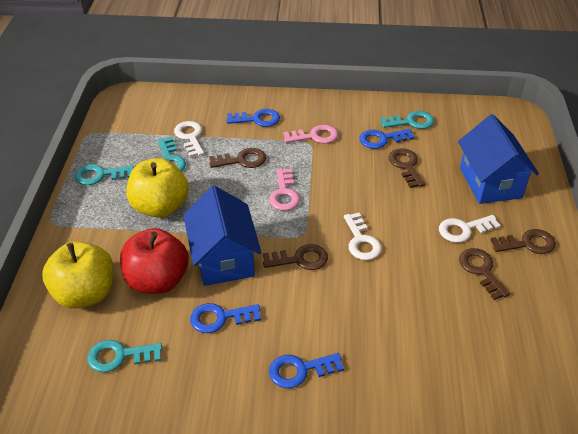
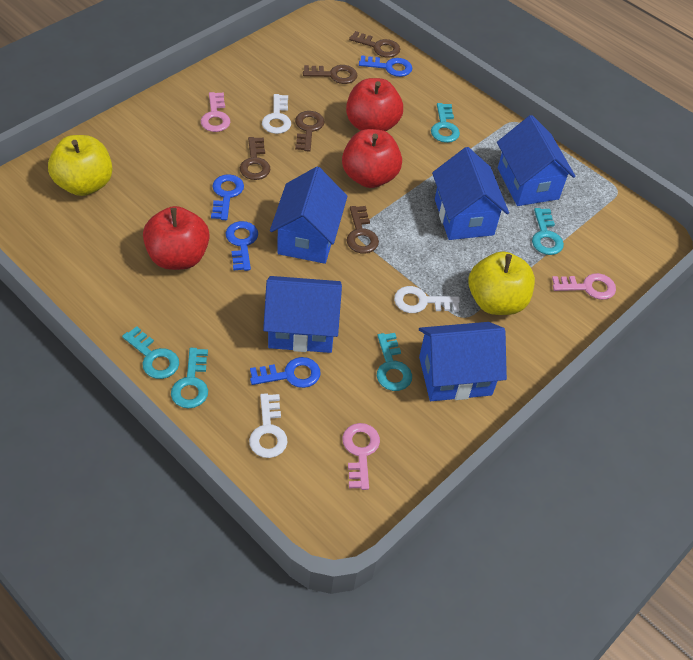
blue house: 2 -> 5
pink key: 2 -> 3
red apple: 1 -> 3
turquoise key: 4 -> 5

